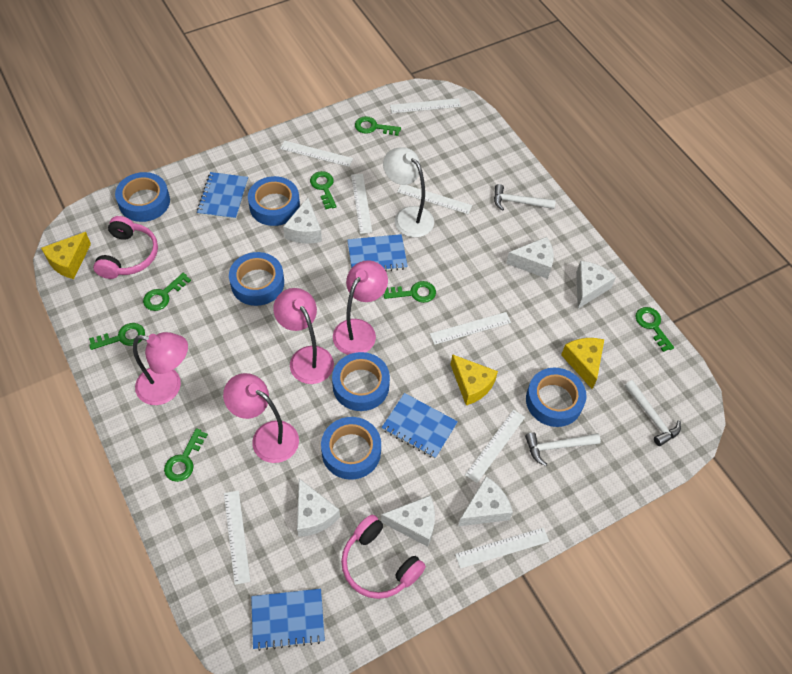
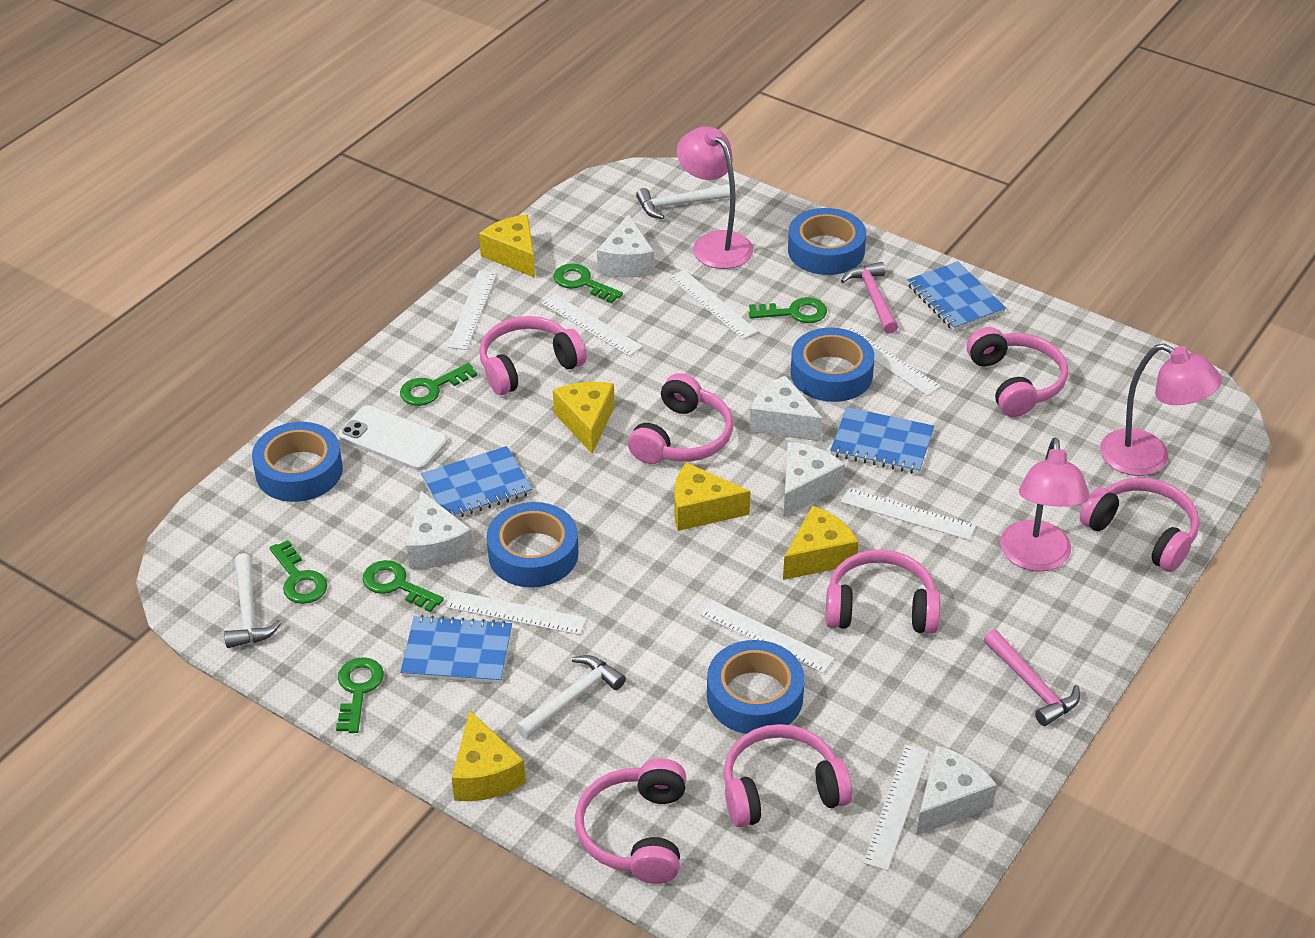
blue tape: 6 -> 5
green key: 7 -> 6
pink hammer: 0 -> 2
pink headphones: 2 -> 7
pink lamp: 4 -> 3
white cheese: 6 -> 5
white lamp: 1 -> 0
white phone: 0 -> 1
yellow cheese: 3 -> 5

